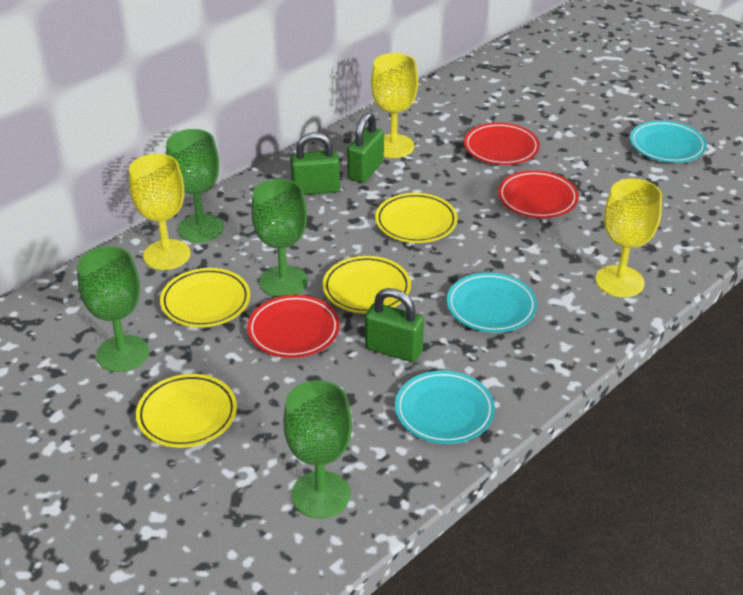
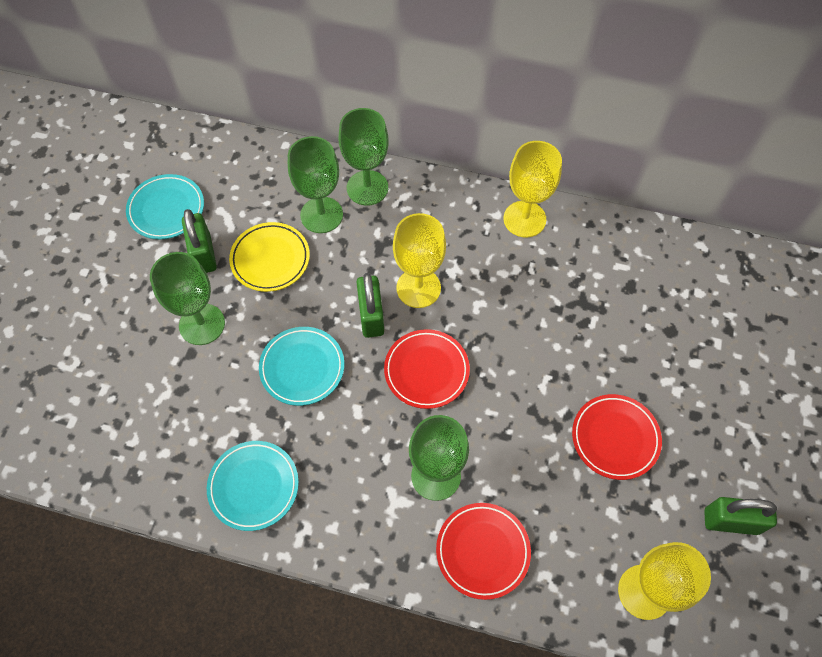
yellow plate: 4 -> 1

